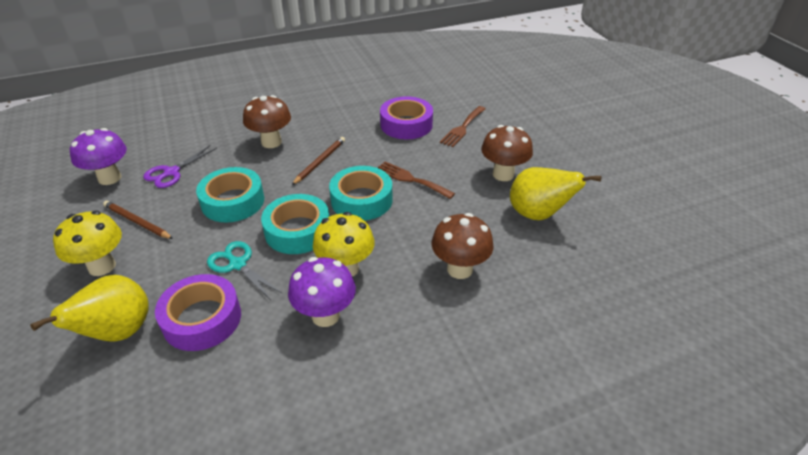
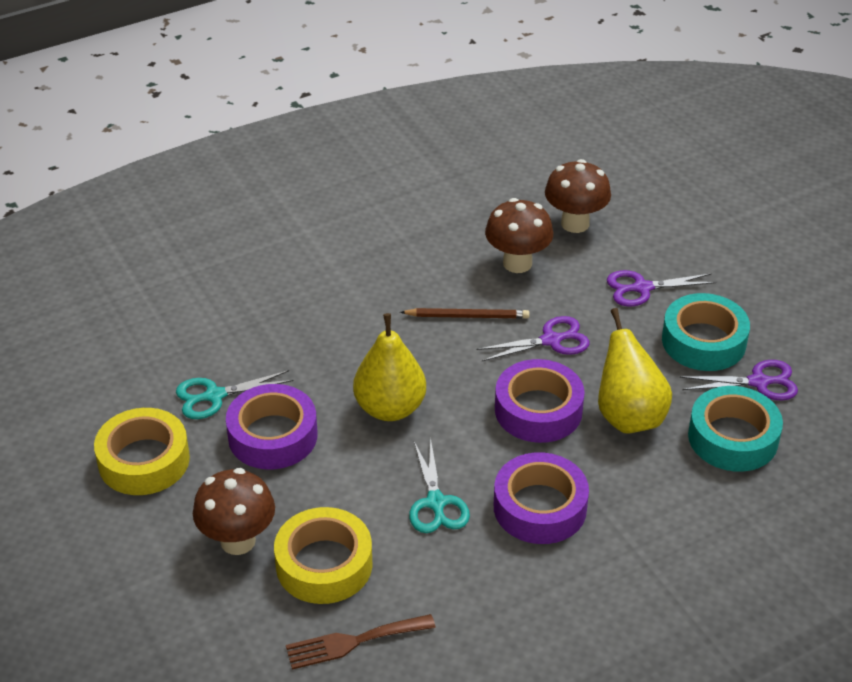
brown fork: 2 -> 1
brown pencil: 2 -> 1
purple mushroom: 2 -> 0
purple scissors: 1 -> 3
purple tape: 2 -> 3
turquoise scissors: 1 -> 2
turquoise tape: 3 -> 2
yellow mushroom: 2 -> 0
yellow tape: 0 -> 2

